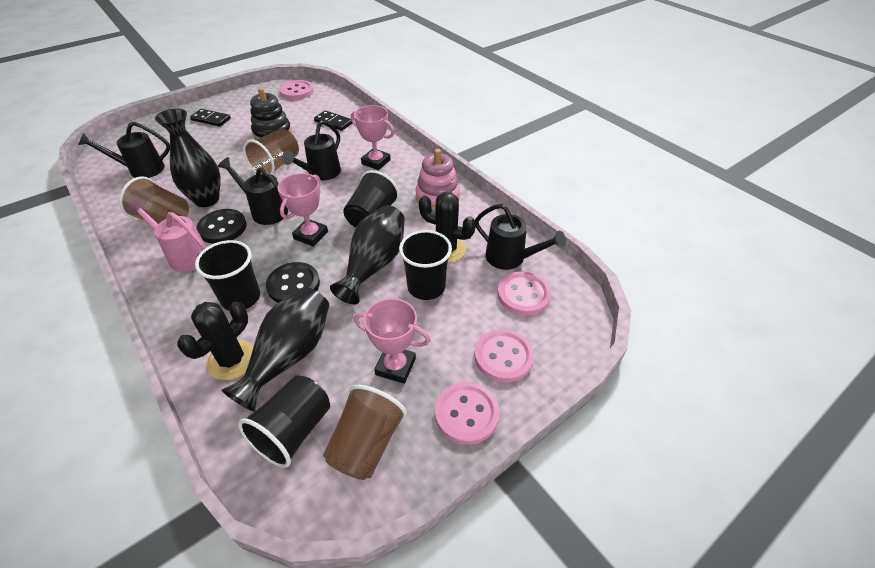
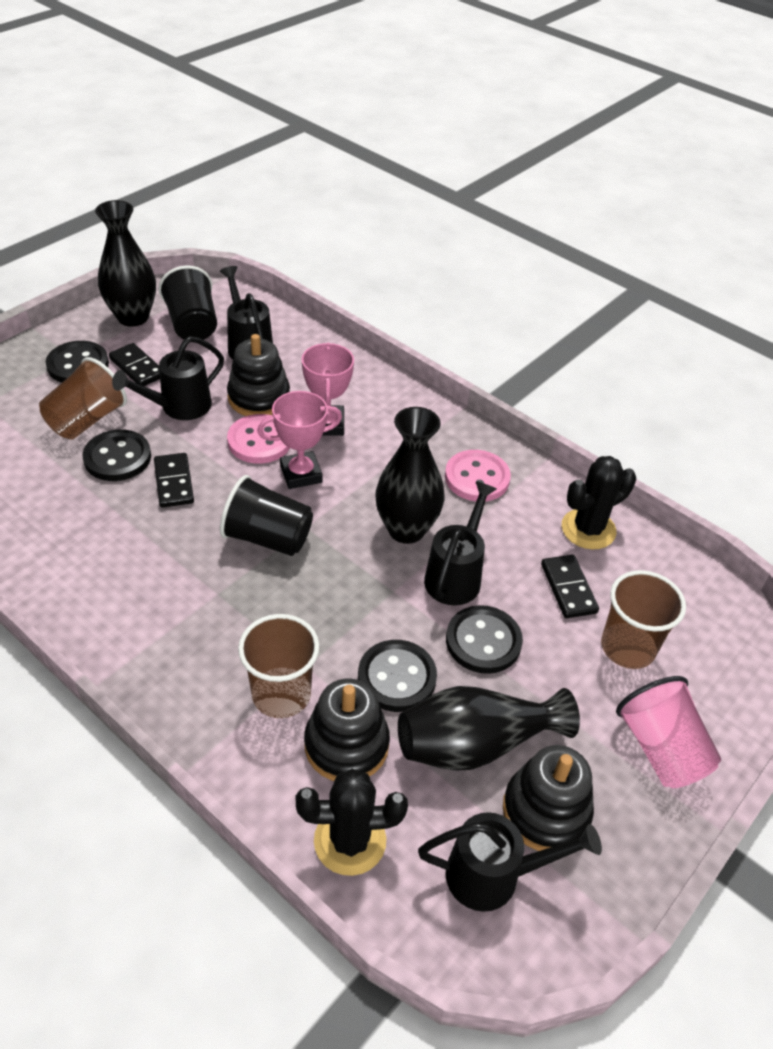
black button: 2 -> 4
black cup: 4 -> 2
black domino: 2 -> 3
black stacking toy: 1 -> 3
pink button: 4 -> 2
pink cup: 0 -> 1
pink stacking toy: 1 -> 0
pink trophy: 3 -> 2
pink watering can: 1 -> 0

